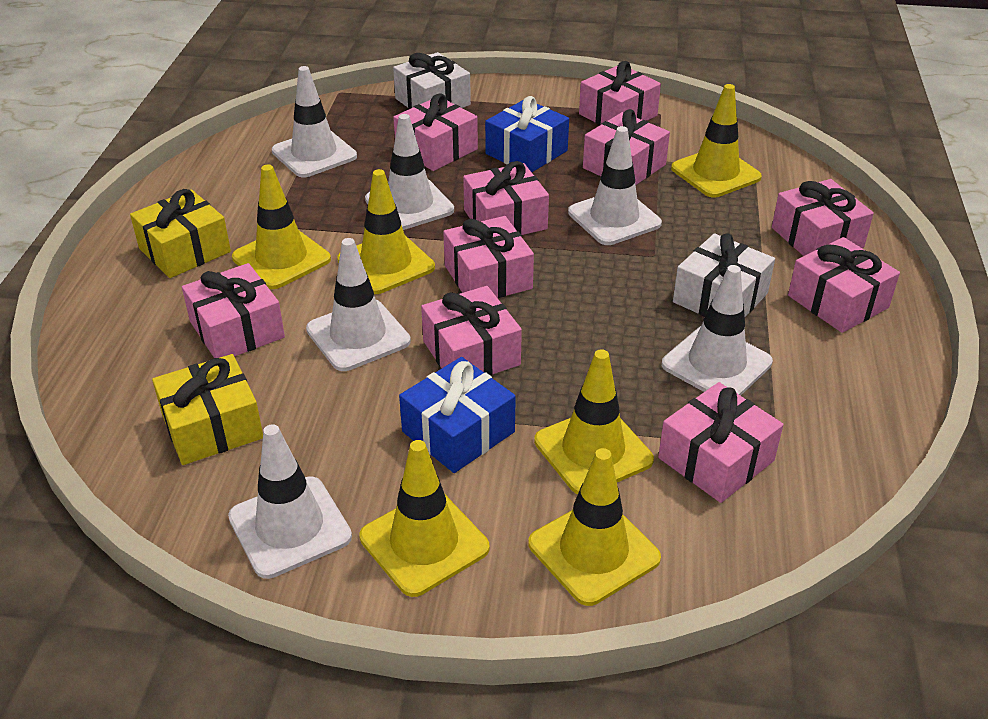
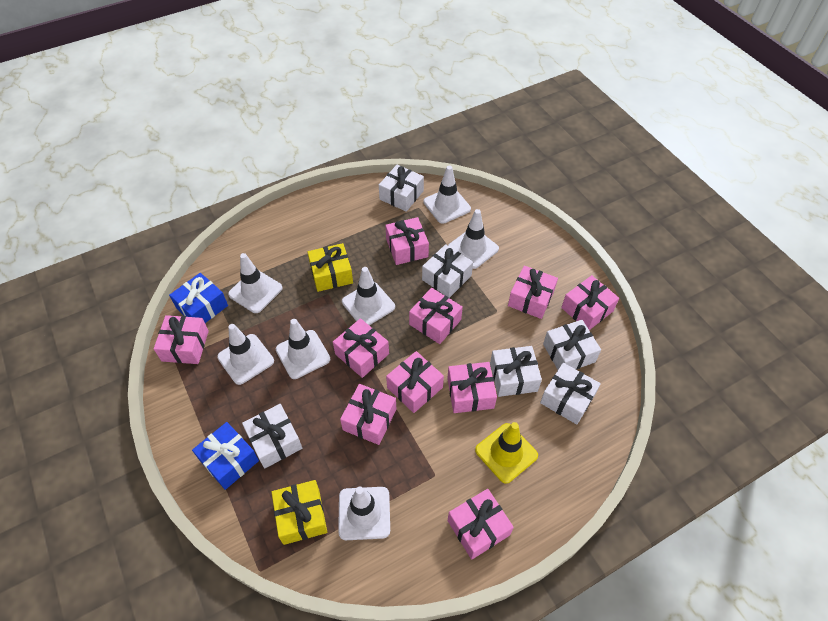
white gift: 2 -> 6
white traffic cone: 6 -> 7
yellow traffic cone: 6 -> 1

